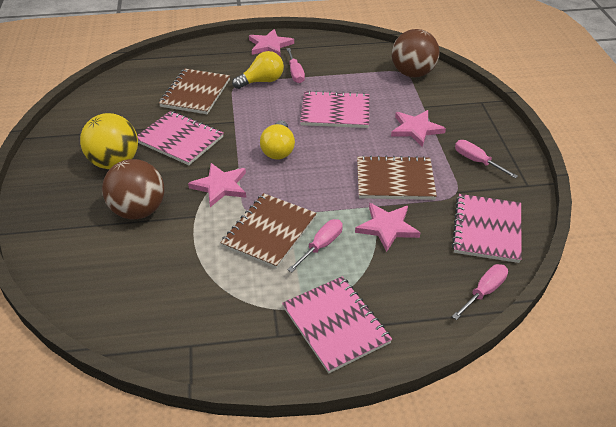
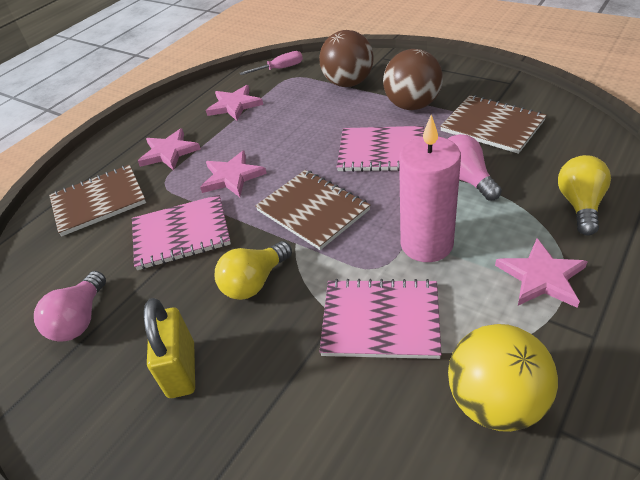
pink candle: 0 -> 1
pink light bulb: 0 -> 2
pink notebook: 4 -> 3
pink screwdriver: 4 -> 1
yellow padlock: 0 -> 1

